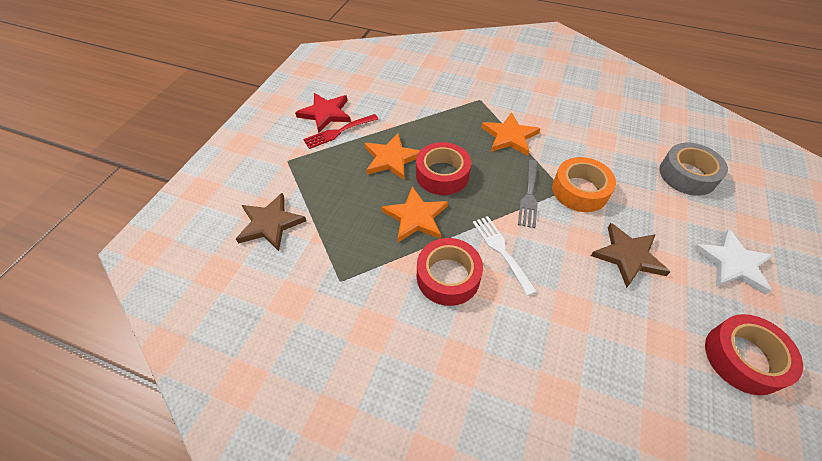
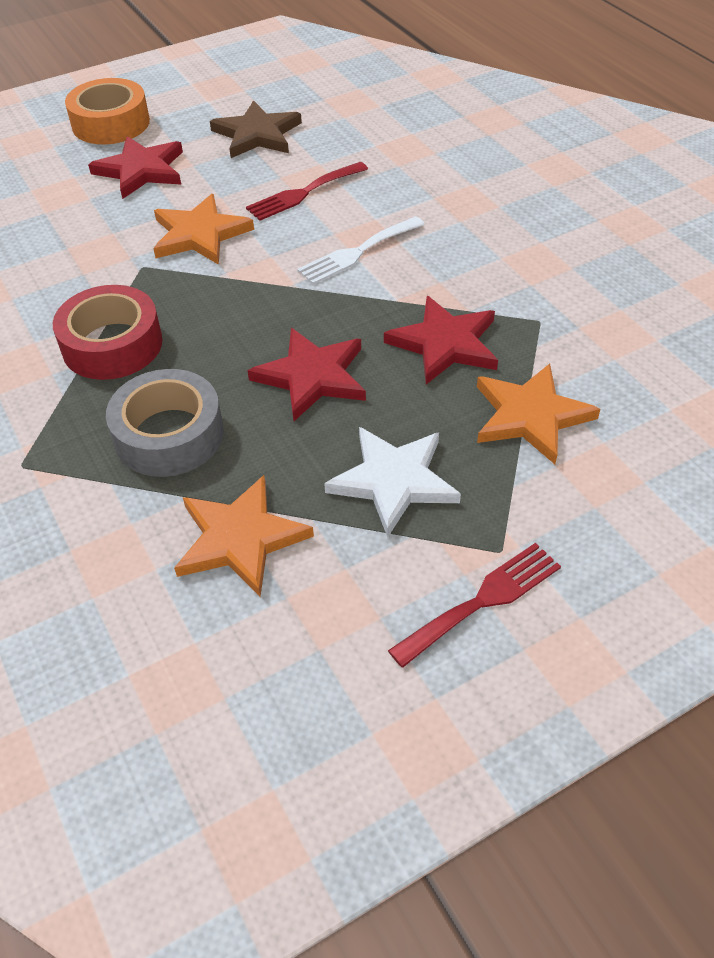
brown star: 2 -> 1
grey fork: 1 -> 0
red fork: 1 -> 2
red star: 1 -> 3
red tape: 3 -> 1

